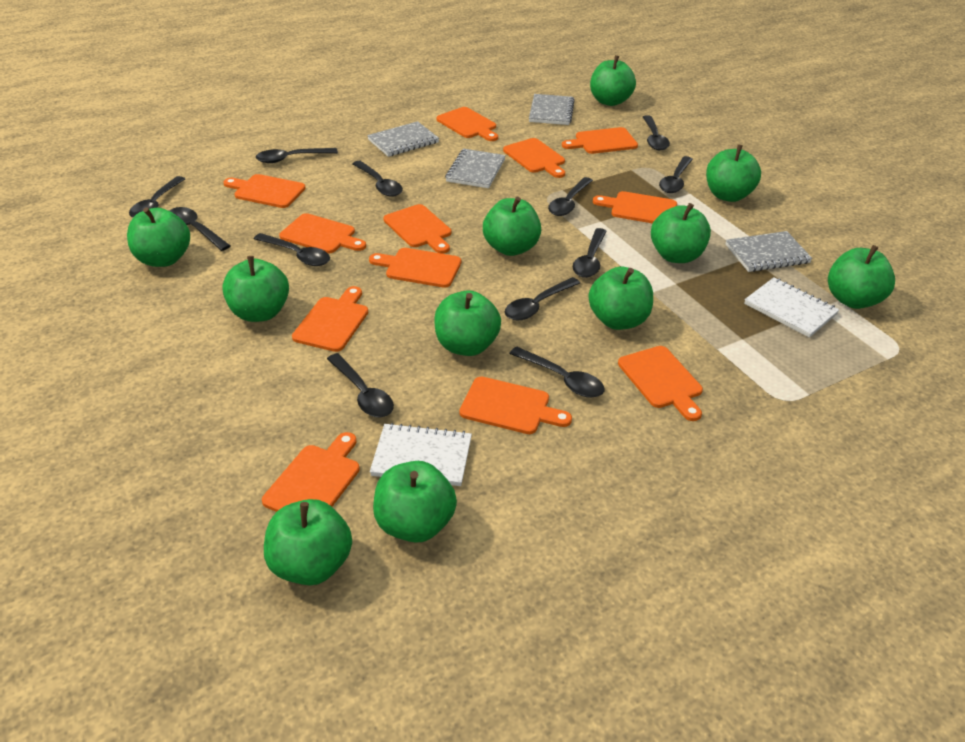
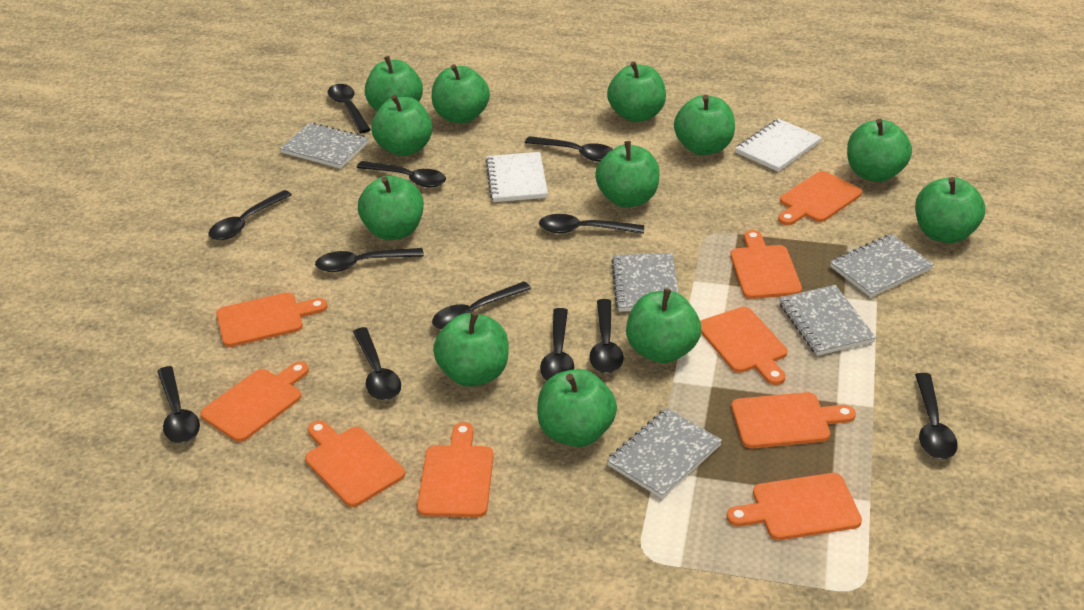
green apple: 11 -> 12
grey notebook: 4 -> 5
orange cutting board: 12 -> 9

